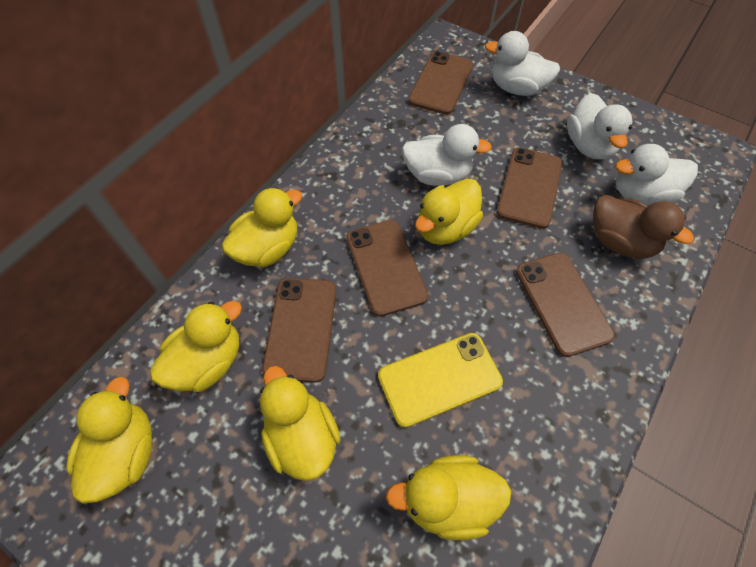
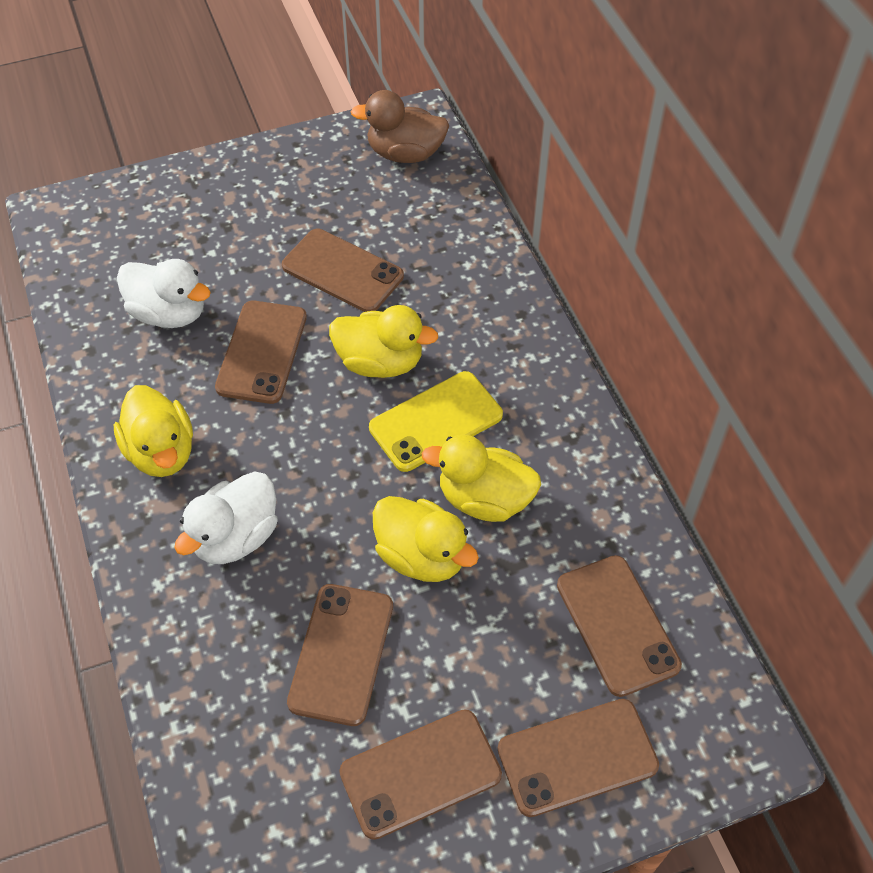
brown phone: 5 -> 6
white duck: 4 -> 2
yellow duck: 6 -> 4

